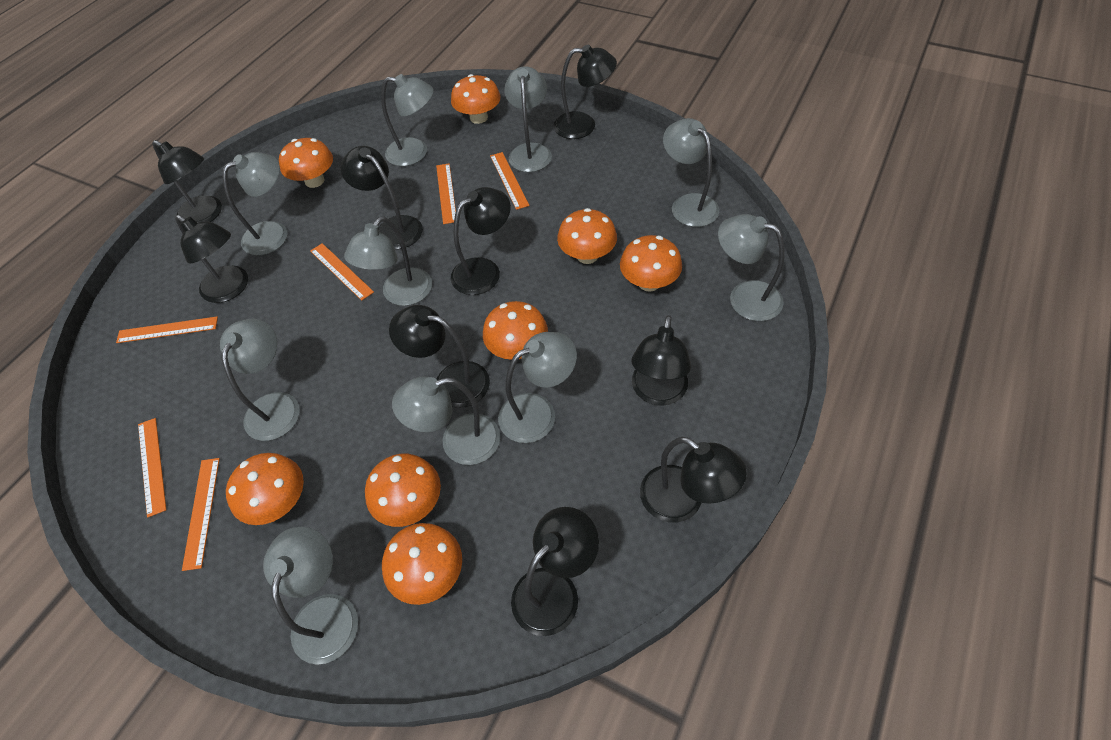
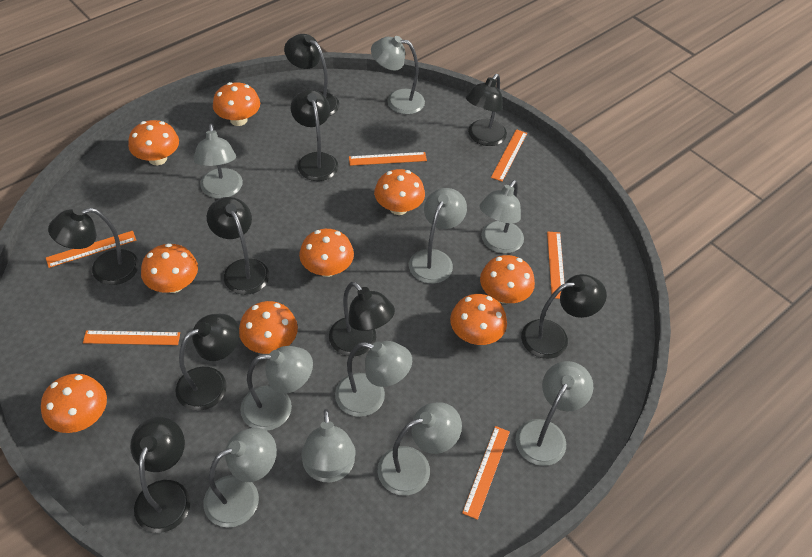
orange mushroom: 8 -> 9

